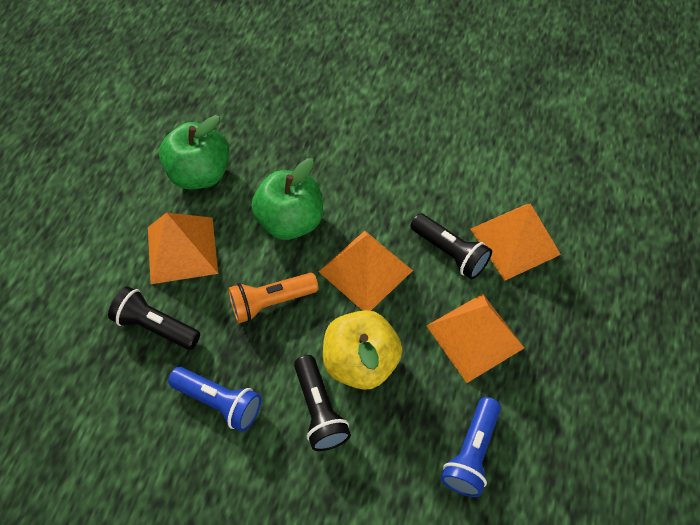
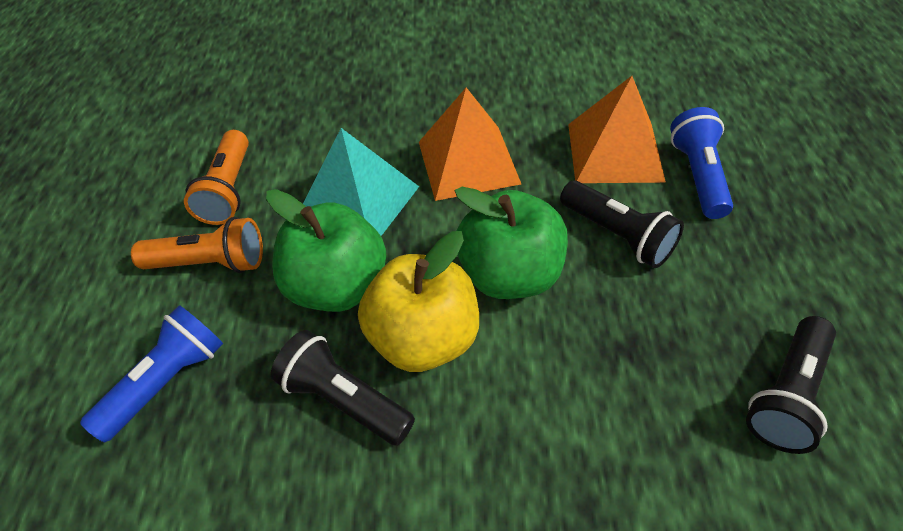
orange flashlight: 1 -> 2
orange pyramid: 4 -> 2
turquoise pyramid: 0 -> 1

